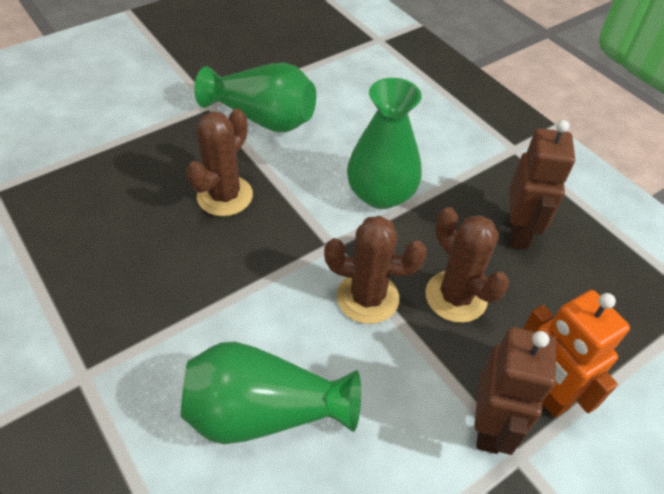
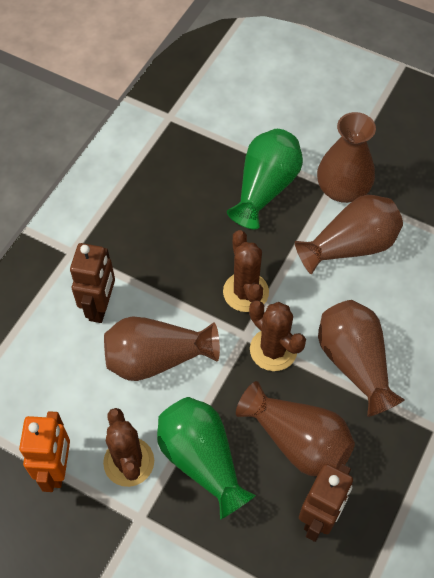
brown vase: 0 -> 5
green vase: 3 -> 2

